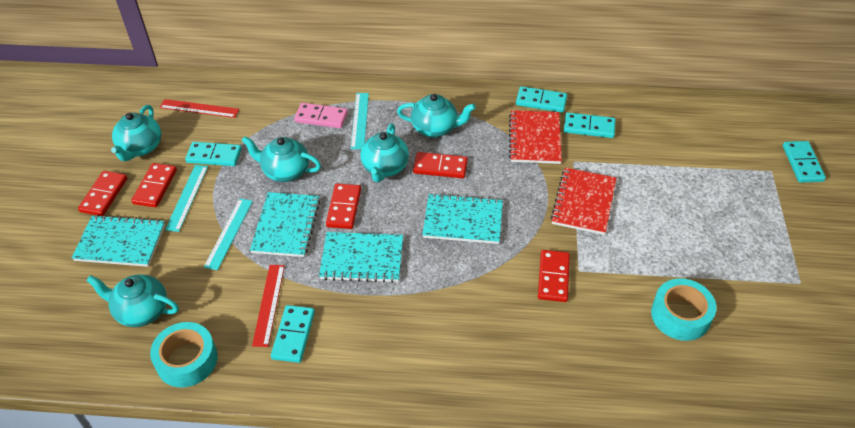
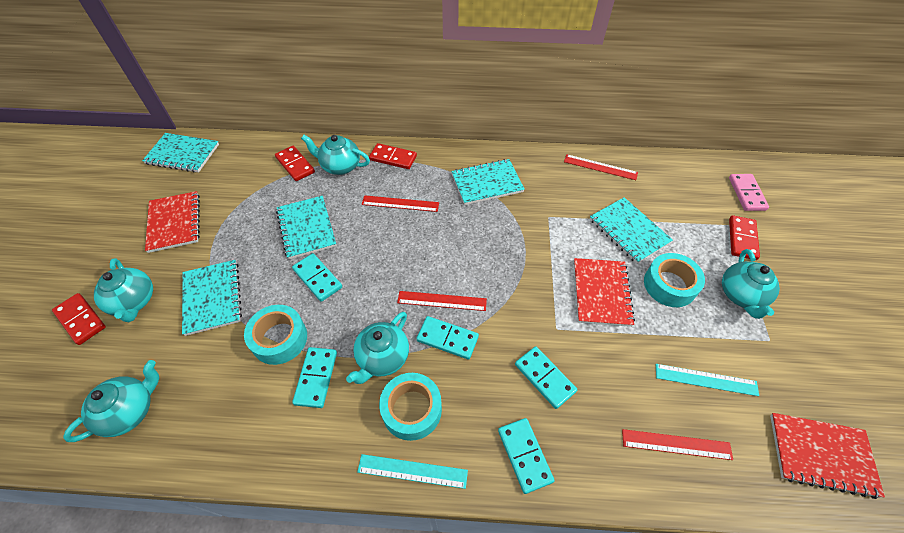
red domino: 5 -> 4
red notebook: 2 -> 3
red ruler: 2 -> 4
turquoise notebook: 4 -> 5
turquoise ruler: 3 -> 2
turquoise tape: 2 -> 3

